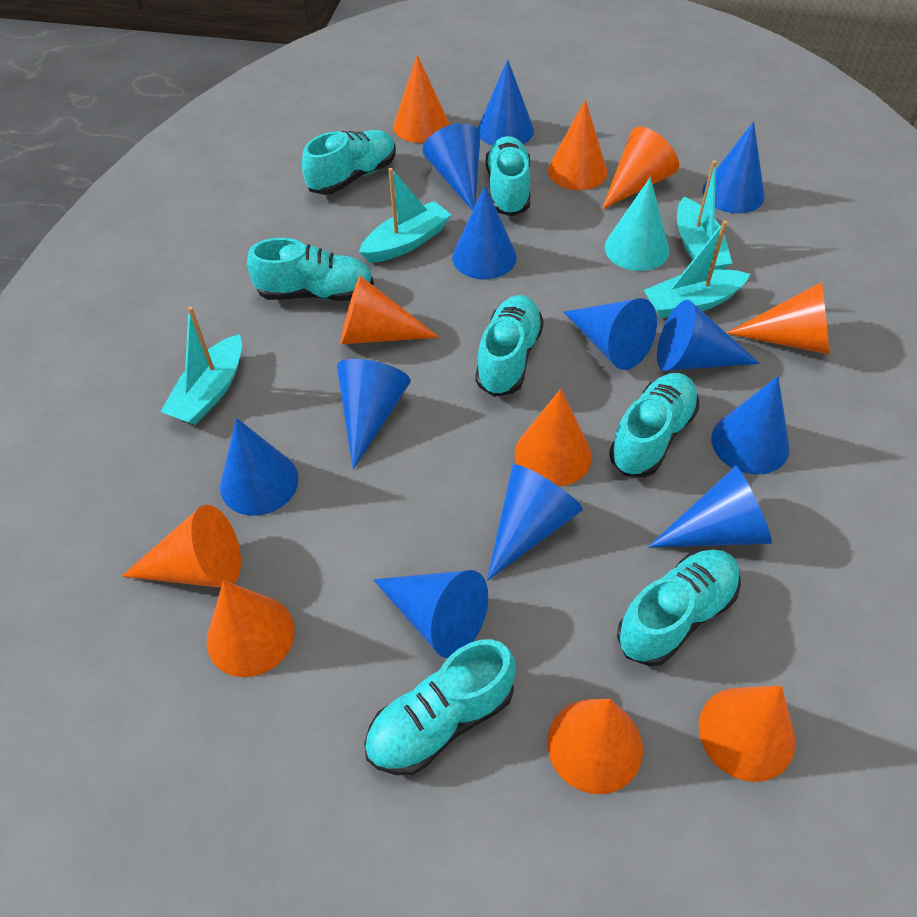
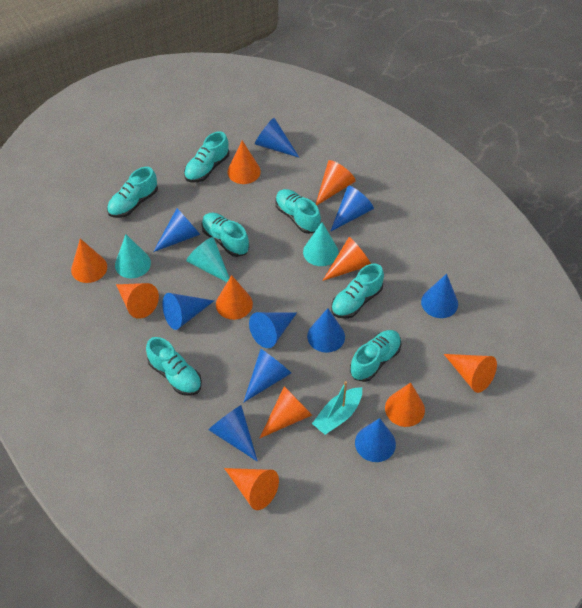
blue cone: 12 -> 10
turquoise boat: 4 -> 1
turquoise cone: 1 -> 3

